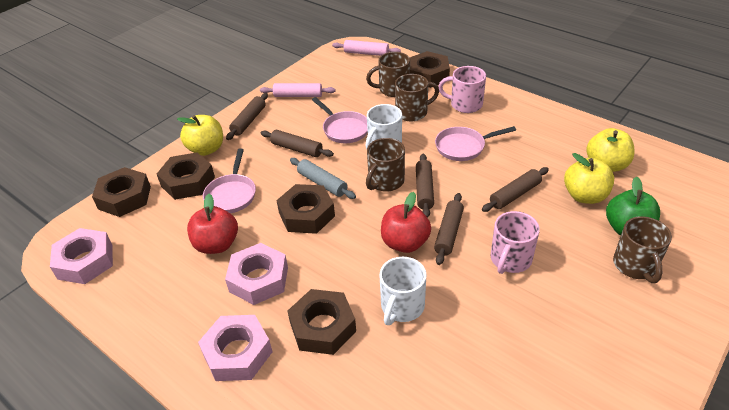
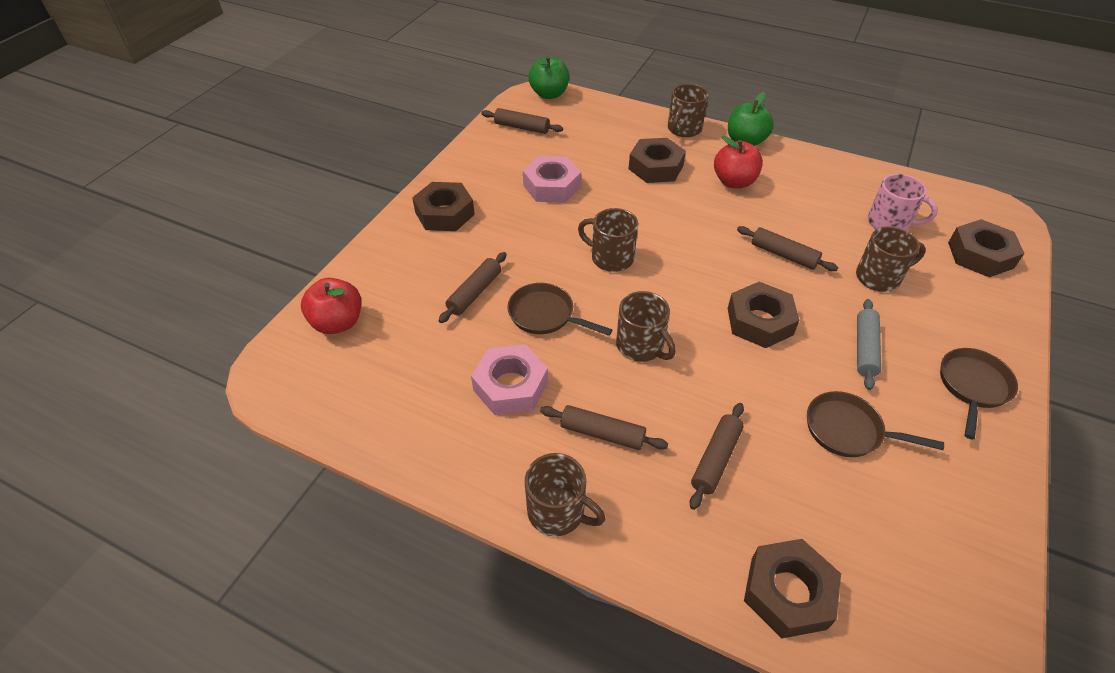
brown mug: 4 -> 5
brown pan: 0 -> 3
green apple: 1 -> 2
pink mug: 2 -> 1
pink nut: 3 -> 2
pink pan: 3 -> 0
pink rolling pin: 2 -> 0
white mug: 2 -> 0
yellow apple: 3 -> 0

